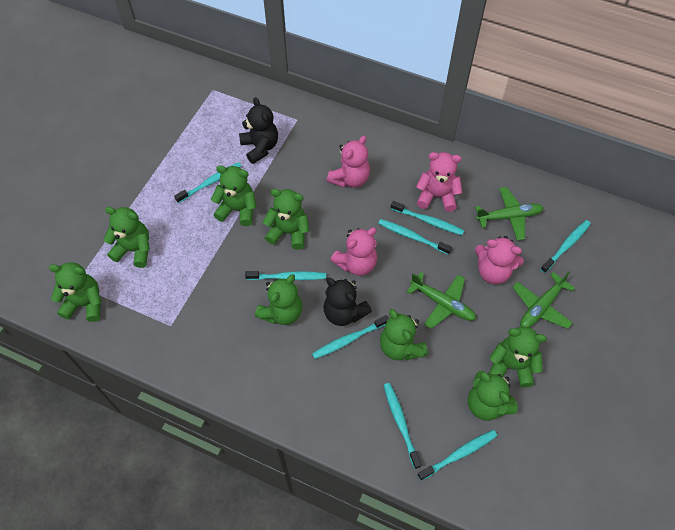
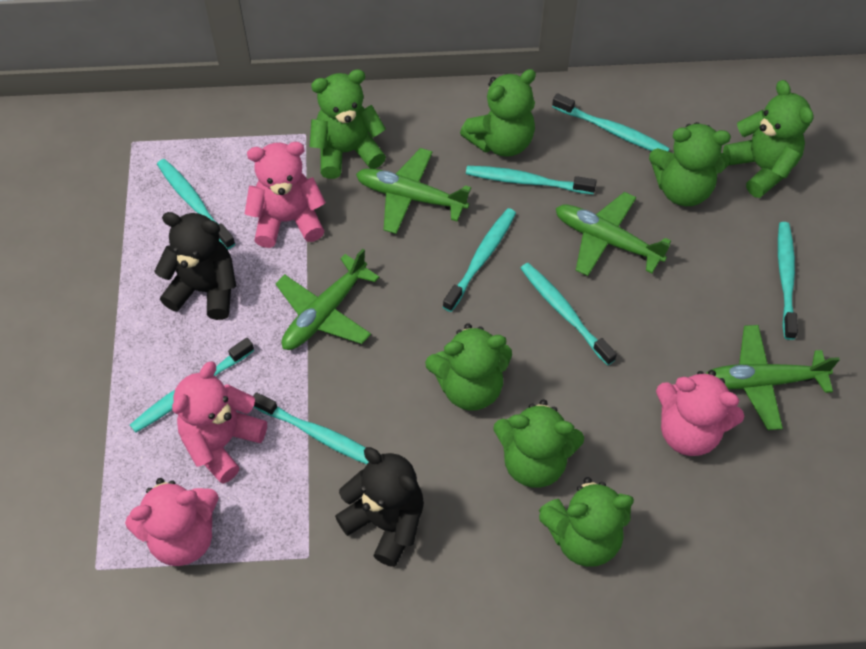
green plane: 3 -> 4
green teddy bear: 8 -> 7

